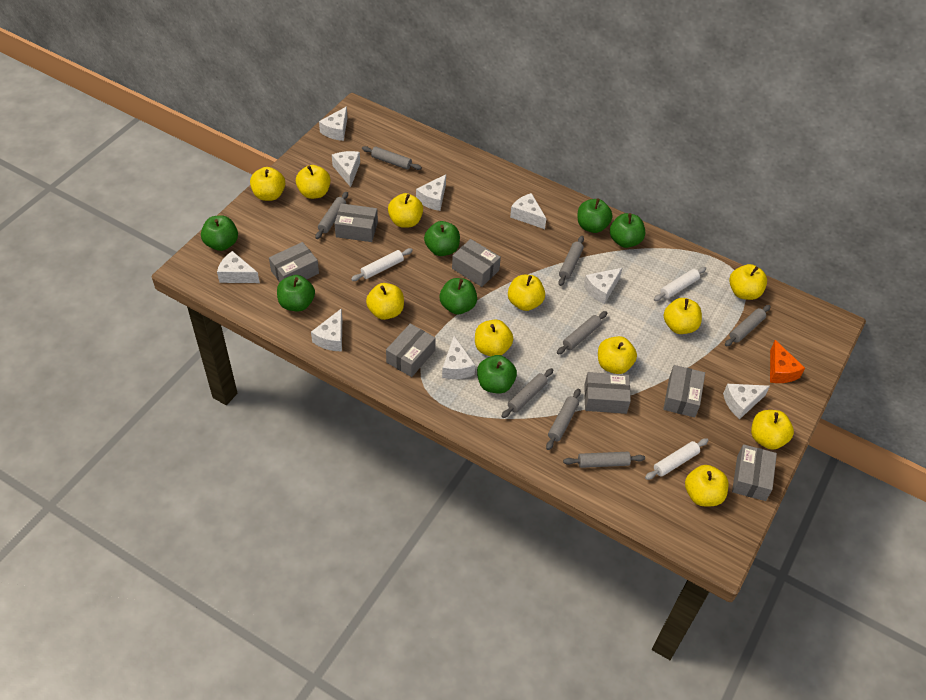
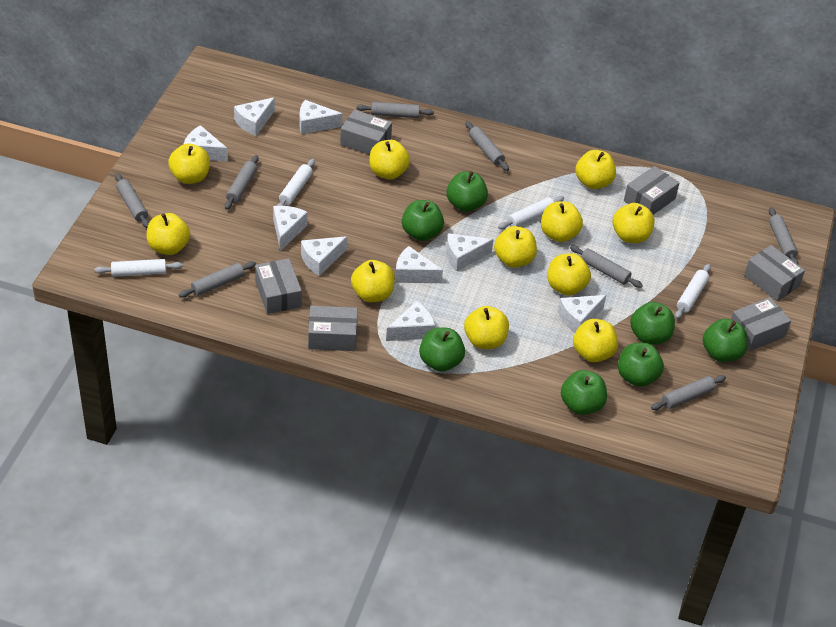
grey box: 7 -> 6
orange cheese: 1 -> 0
white rolling pin: 3 -> 4

